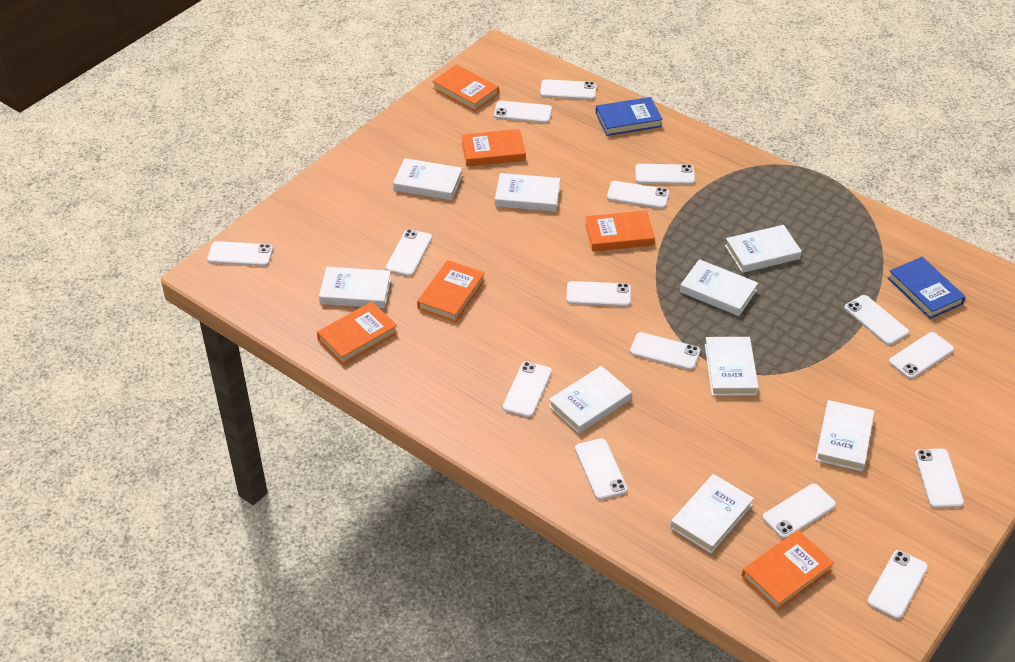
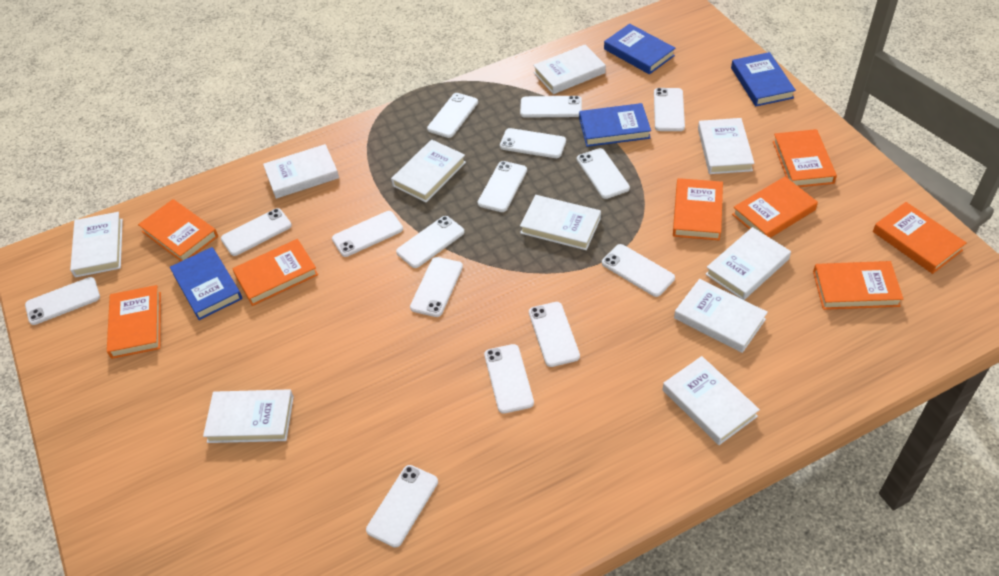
blue book: 2 -> 4
orange book: 6 -> 8
white book: 9 -> 10

